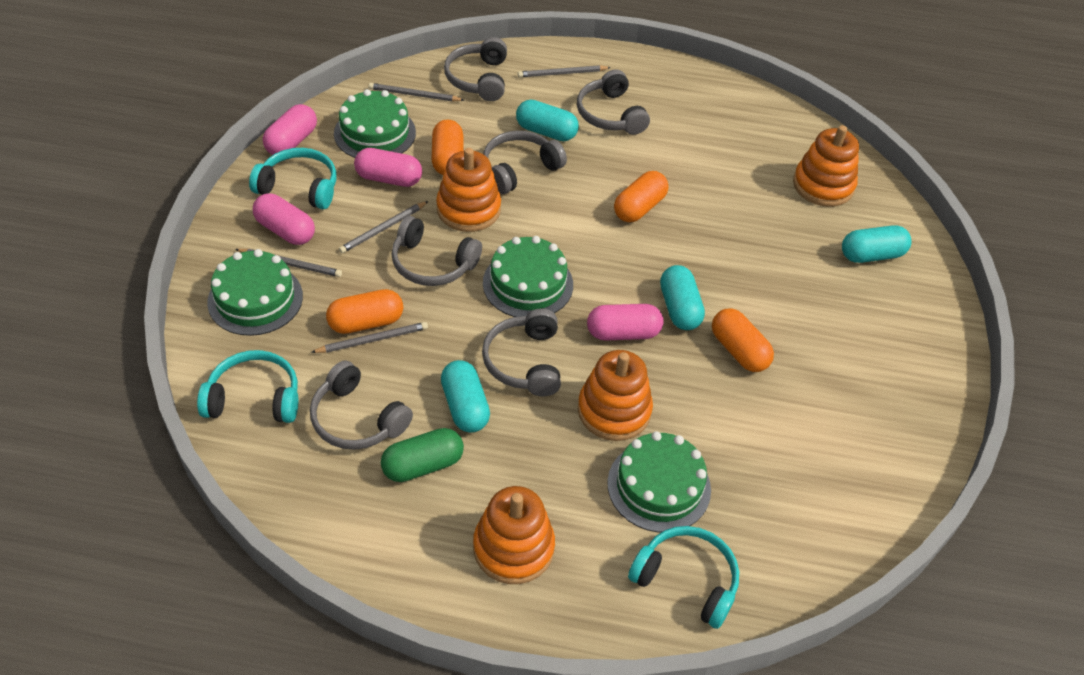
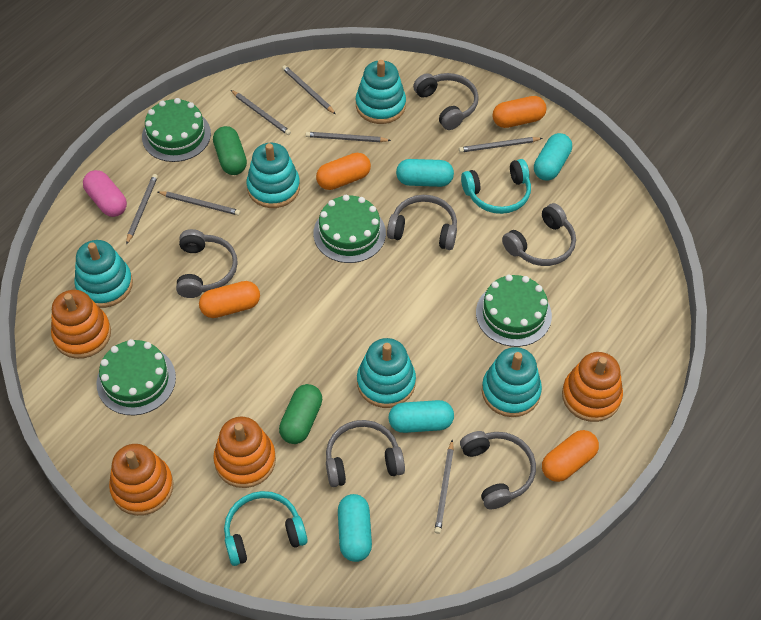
green capsule: 1 -> 2
grey pencil: 5 -> 7
pink capsule: 4 -> 1
turquoise headphones: 3 -> 2
turquoise stacking toy: 0 -> 5

